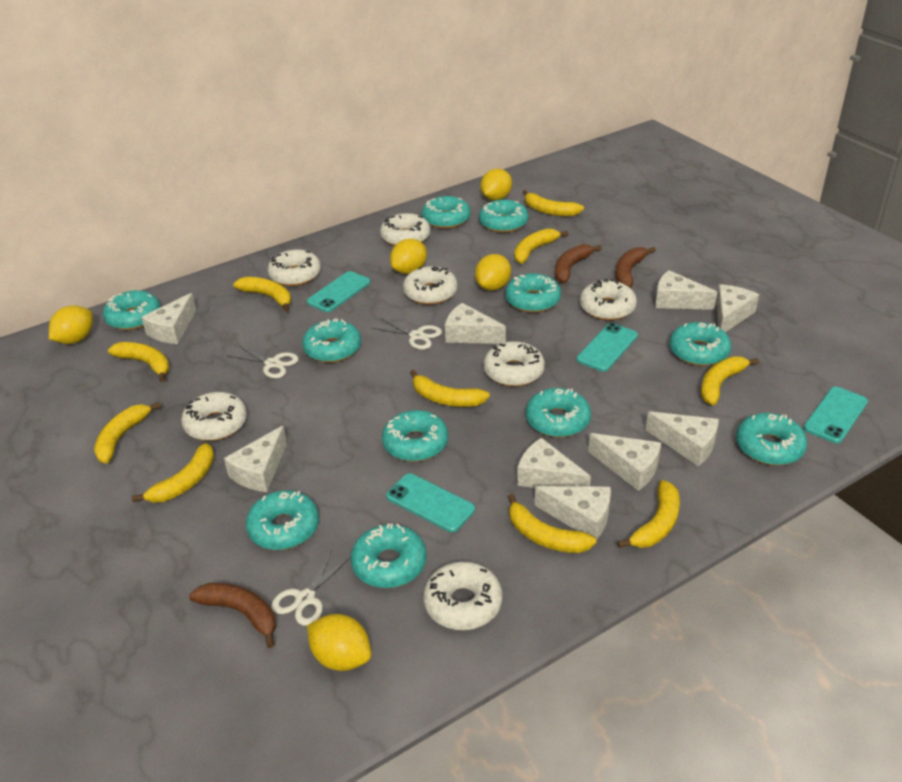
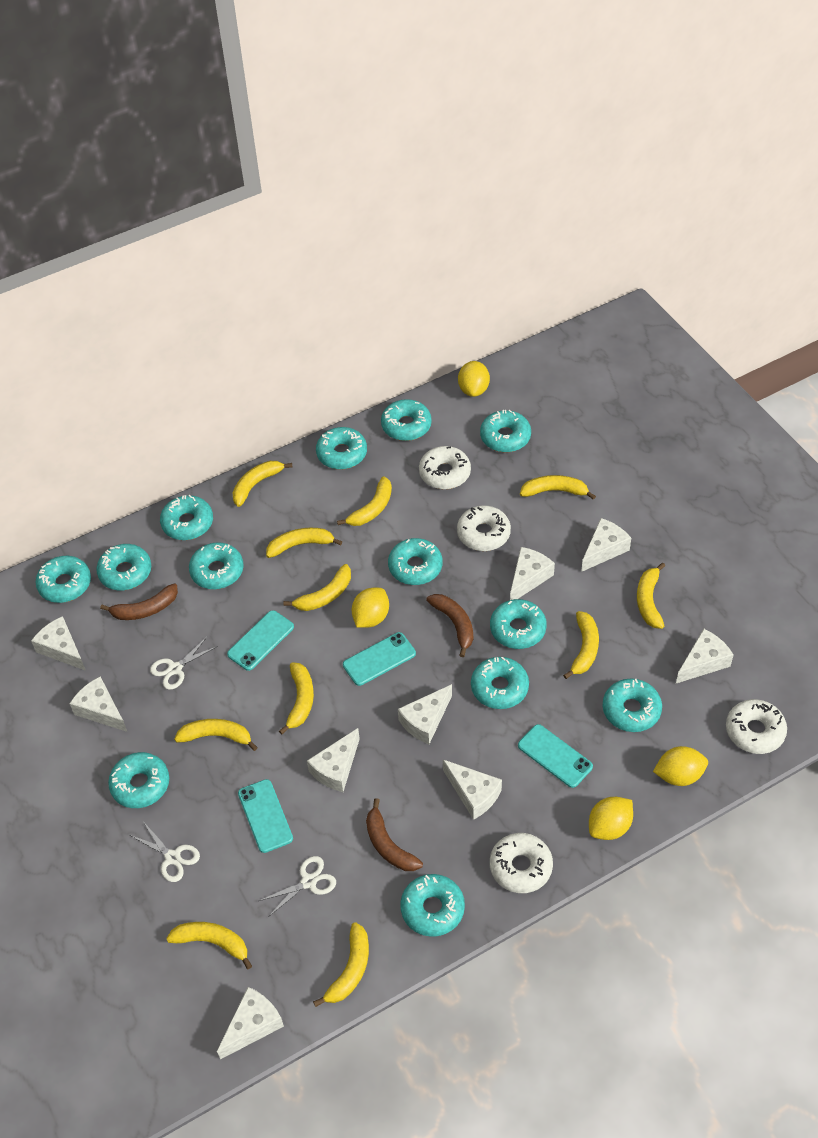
turquoise donut: 11 -> 13
white donut: 7 -> 4
yellow banana: 10 -> 11
yellow lemon: 5 -> 4

